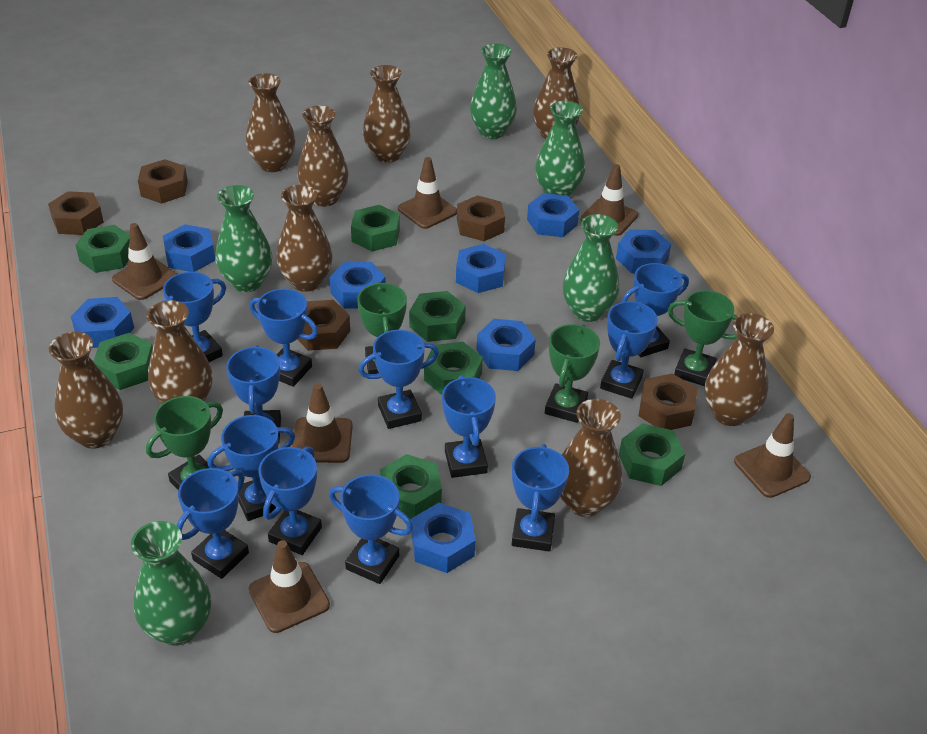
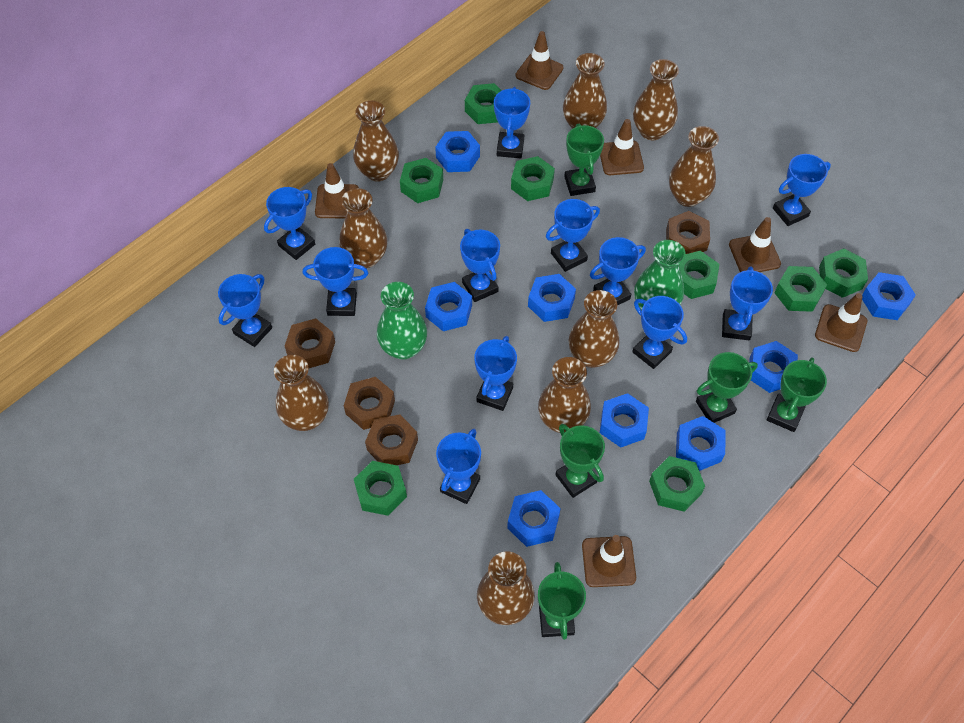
brown nut: 5 -> 4
green nut: 7 -> 8
green trophy: 4 -> 5
green vase: 5 -> 2

